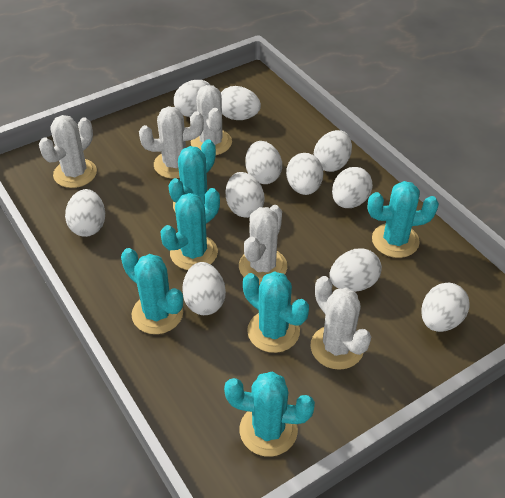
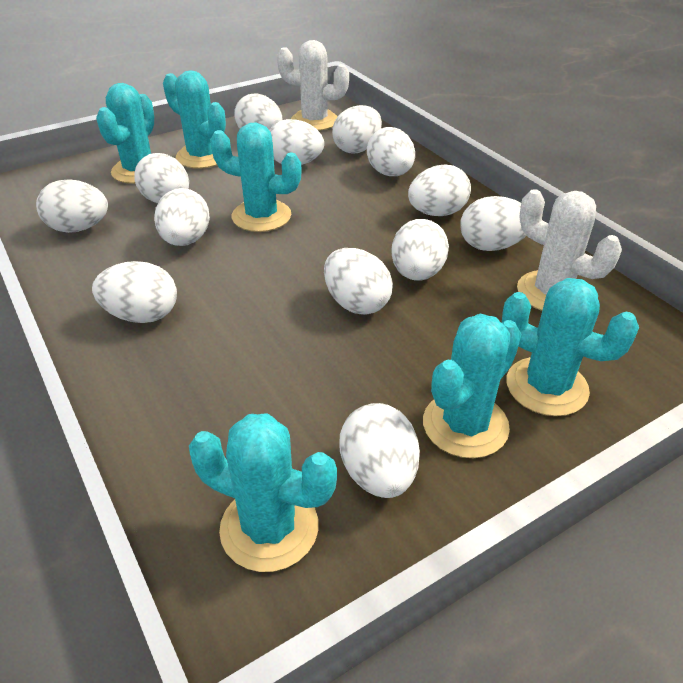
white cactus: 5 -> 2
white egg: 11 -> 13

